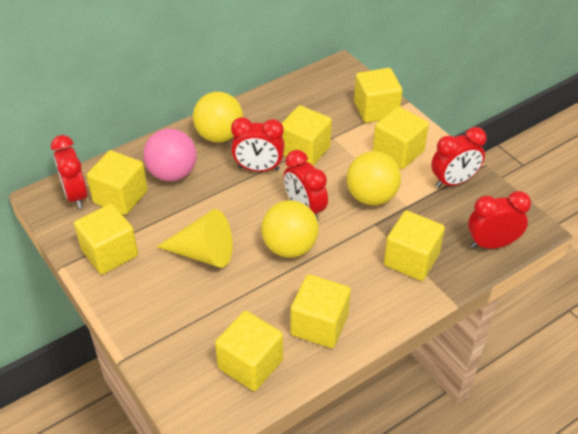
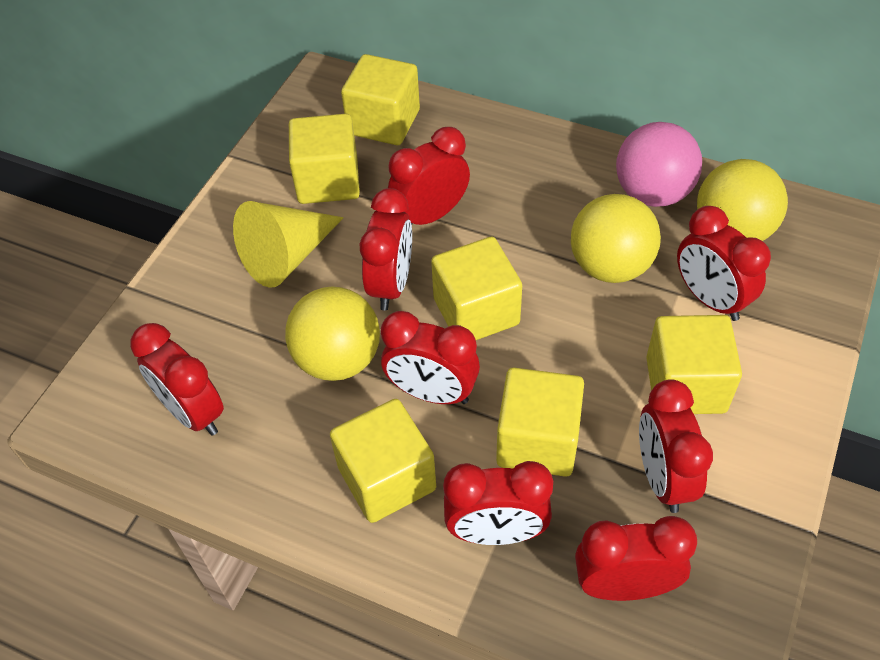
red clock: 5 -> 8
yellow cube: 8 -> 6

